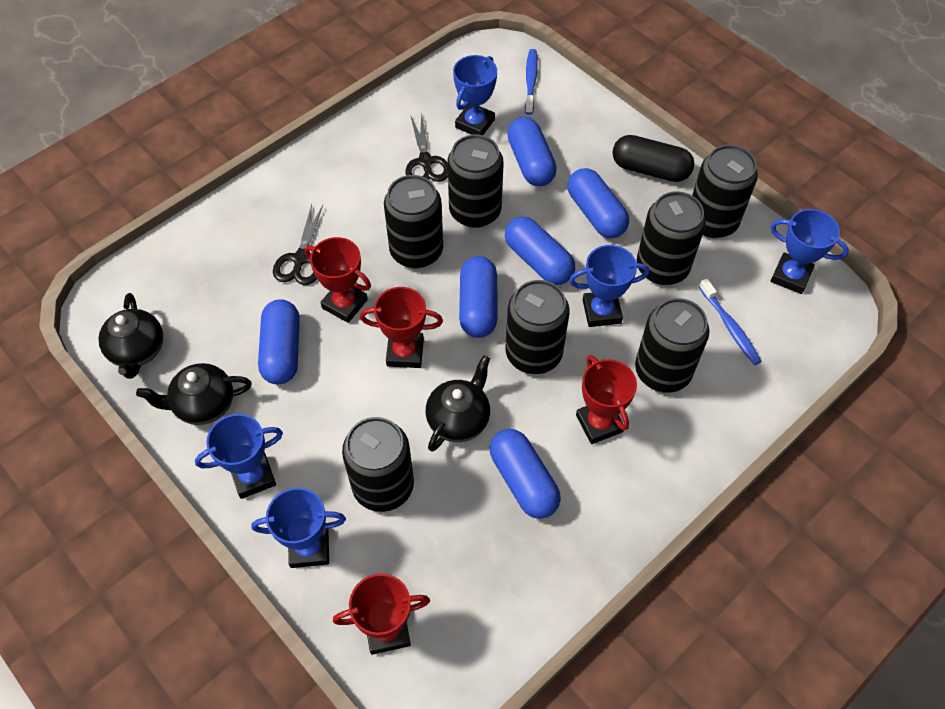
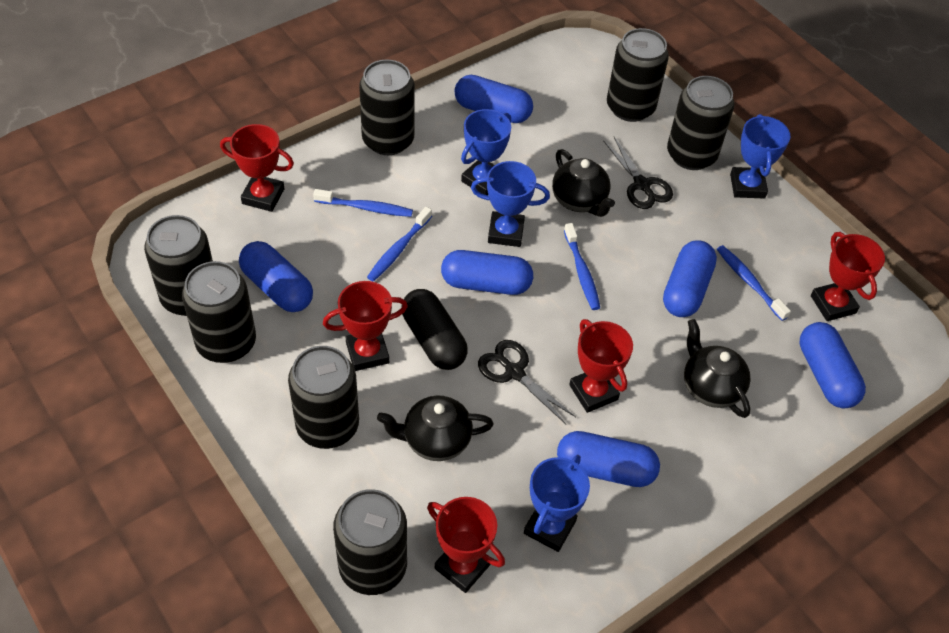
blue toothbrush: 2 -> 4
blue trophy: 5 -> 4
red trophy: 4 -> 5

